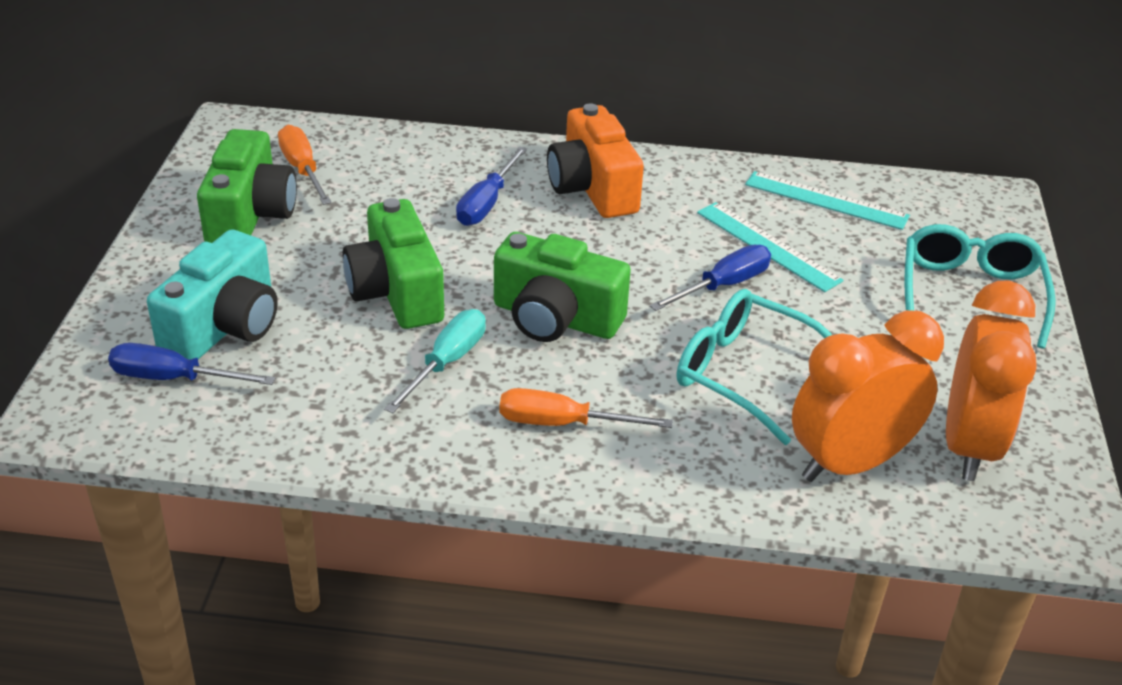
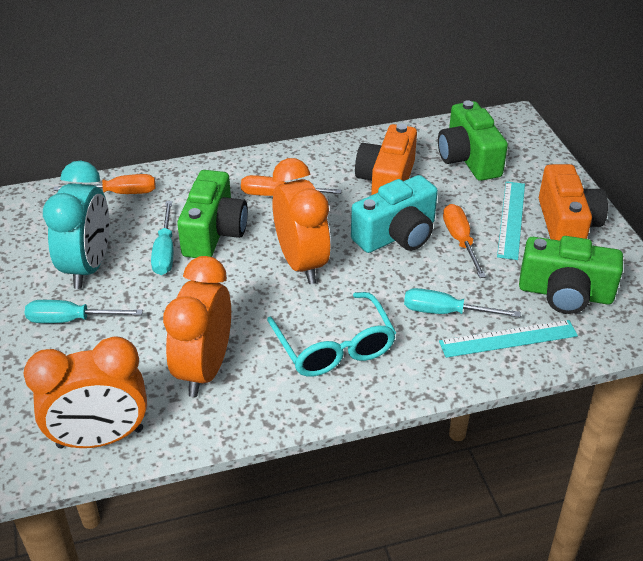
blue screwdriver: 3 -> 0
orange camera: 1 -> 2
orange clock: 2 -> 3
orange screwdriver: 2 -> 3
turquoise clock: 0 -> 1
turquoise glasses: 2 -> 1
turquoise screwdriver: 1 -> 3

